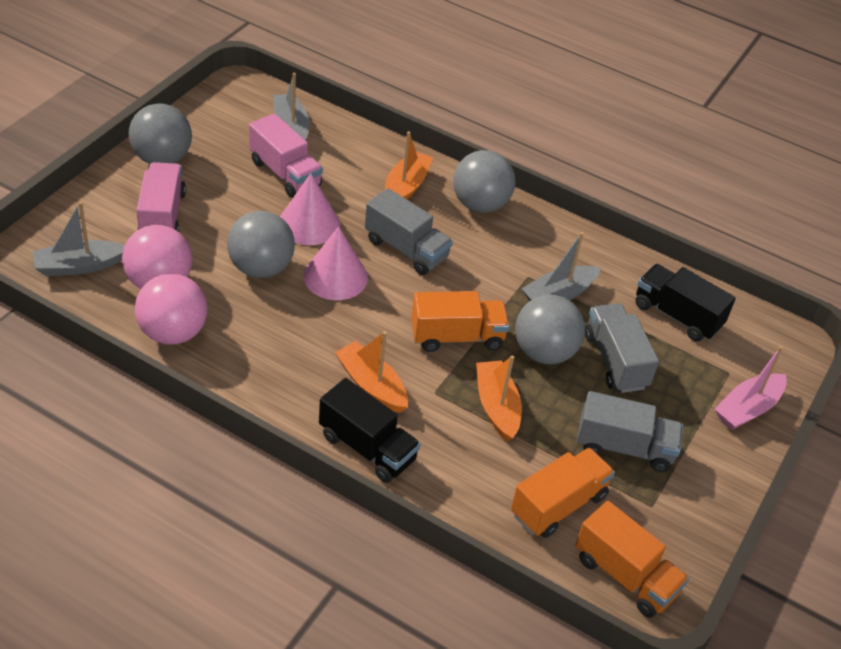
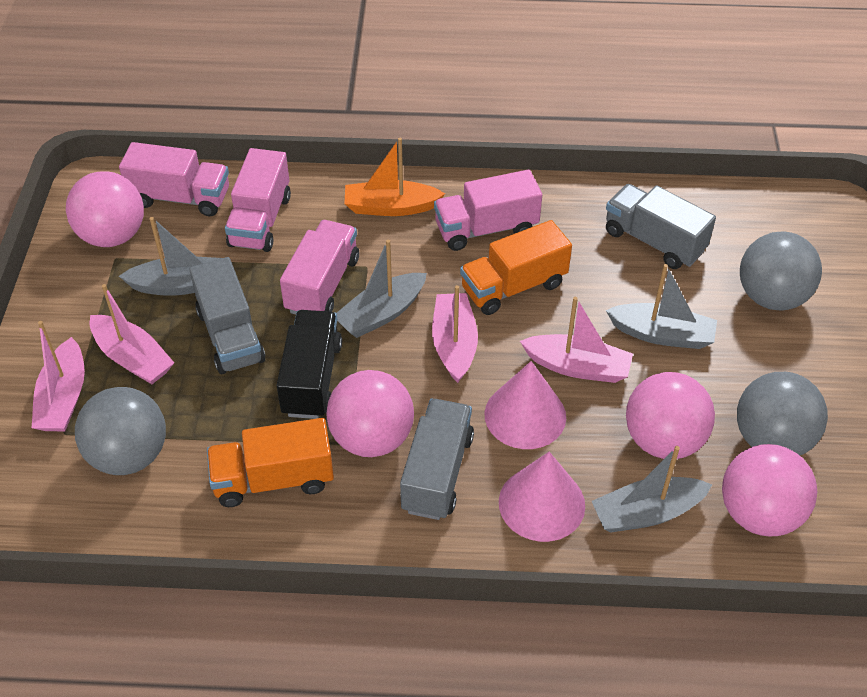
black truck: 2 -> 1
grey ball: 4 -> 3
grey boat: 3 -> 4
orange boat: 3 -> 1
orange truck: 3 -> 2
pink ball: 2 -> 4
pink boat: 1 -> 4
pink truck: 2 -> 4

